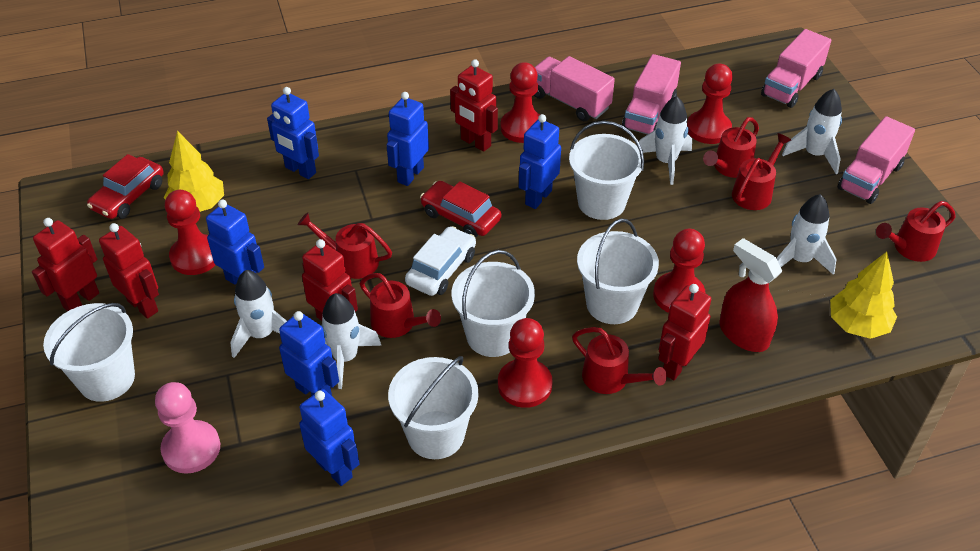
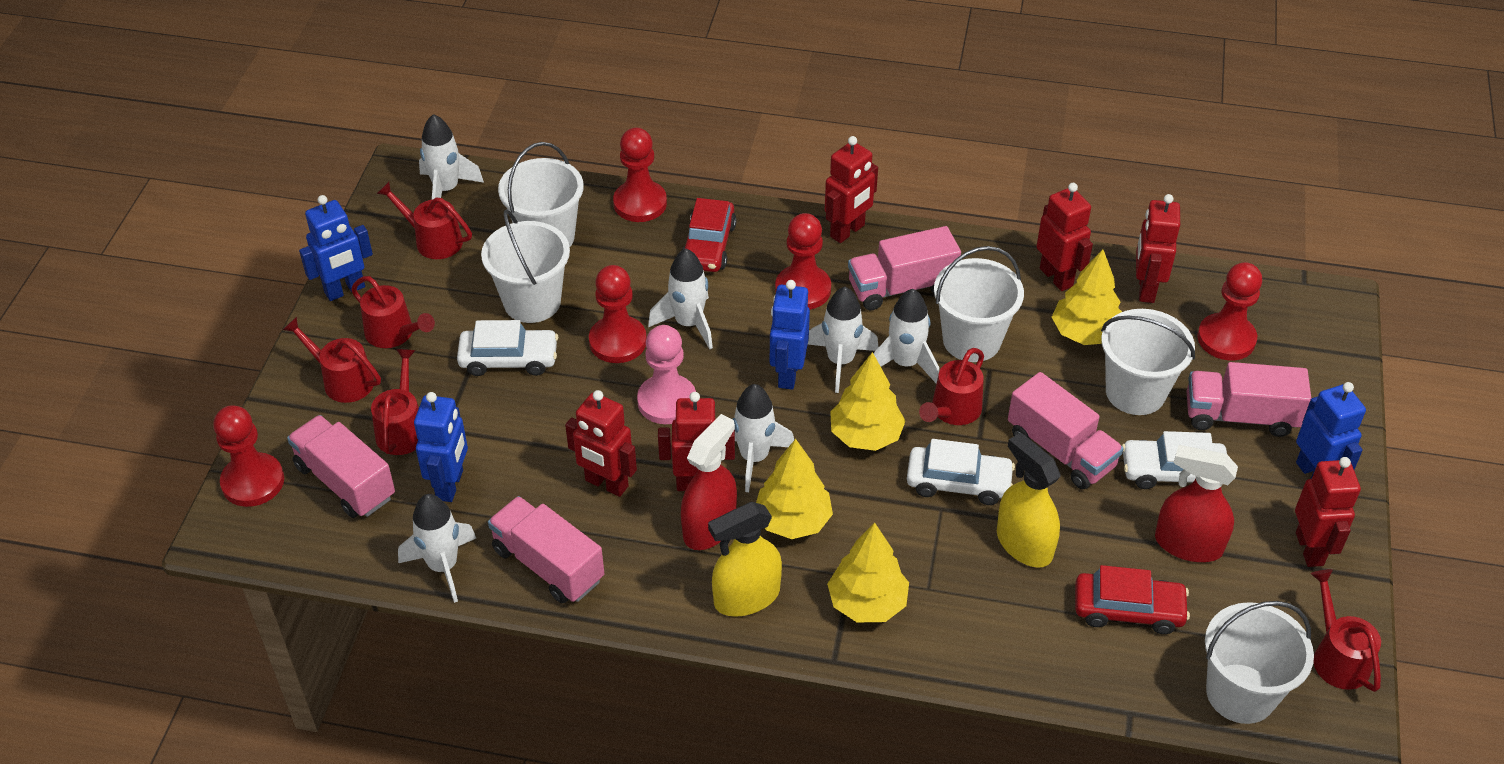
blue robot: 6 -> 4
pink truck: 4 -> 5
red robot: 5 -> 6
red spray bottle: 1 -> 2
white car: 1 -> 3
white rocket: 5 -> 6
yellow spray bottle: 0 -> 2
yellow tree: 2 -> 4

